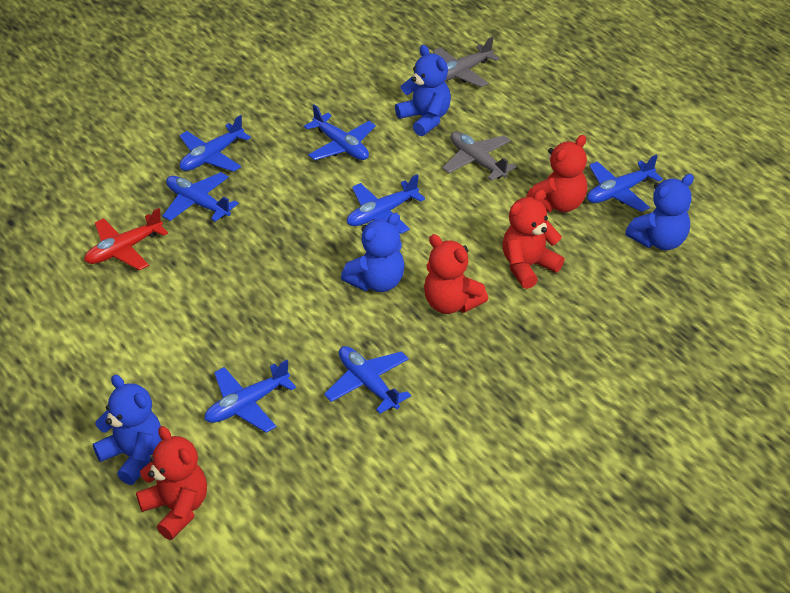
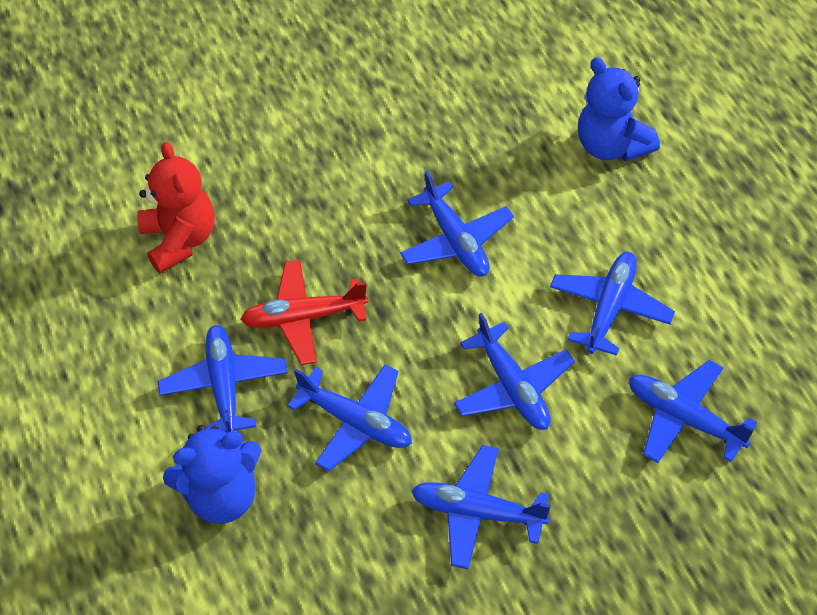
blue teddy bear: 4 -> 2
grey plane: 2 -> 0
red teddy bear: 4 -> 1

